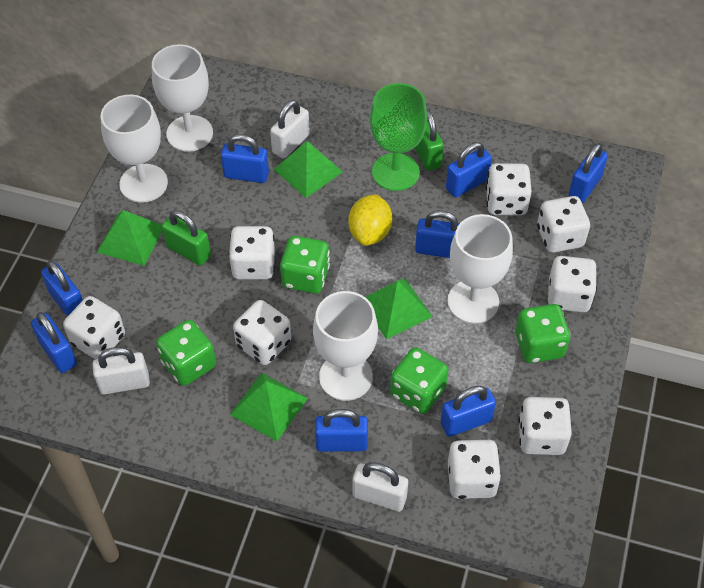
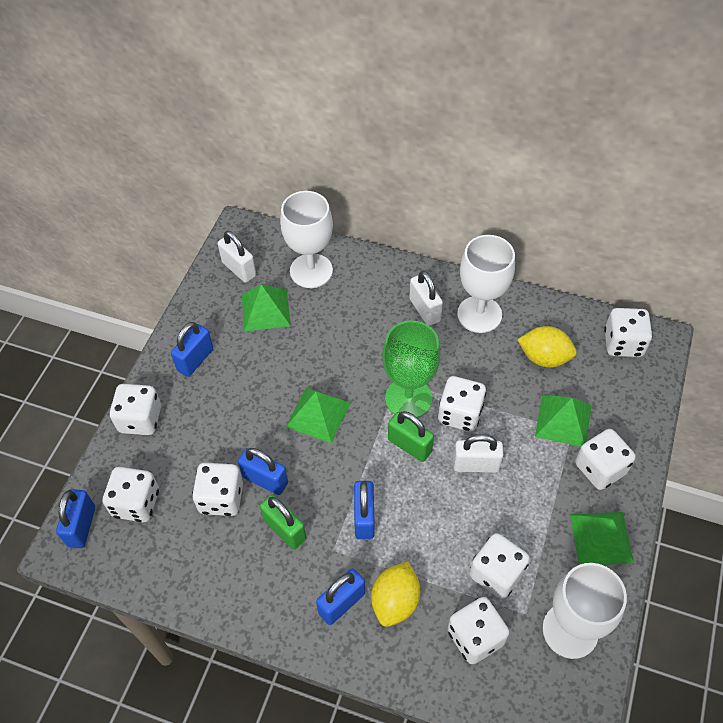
blue padlock: 8 -> 5
green dice: 4 -> 0
white goblet: 4 -> 3
yellow lemon: 1 -> 2

